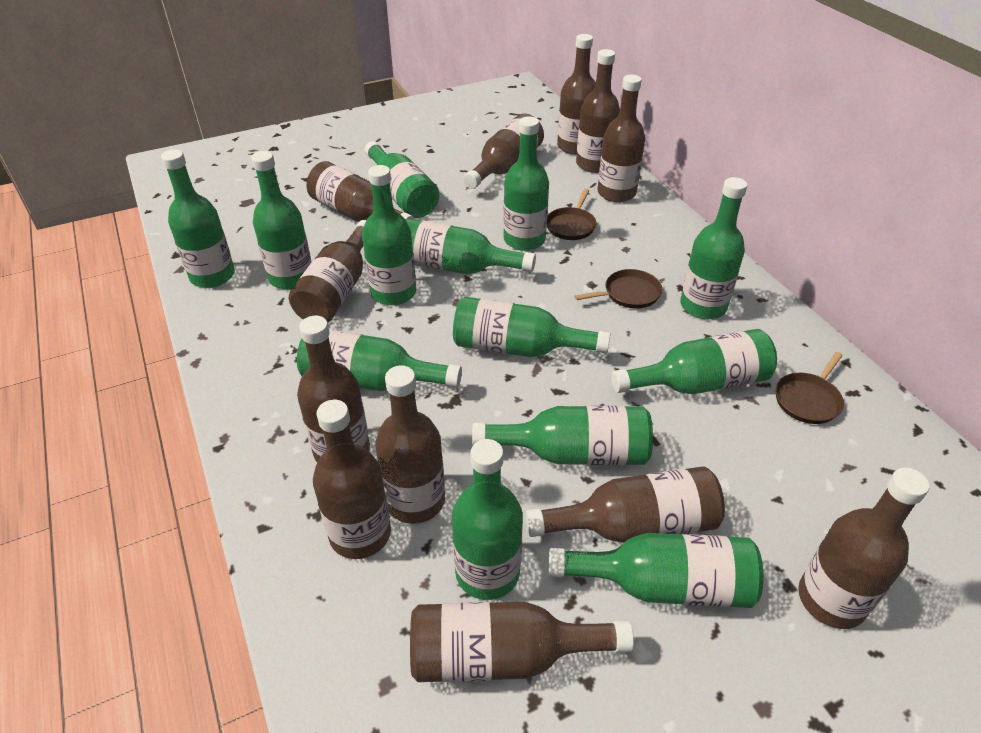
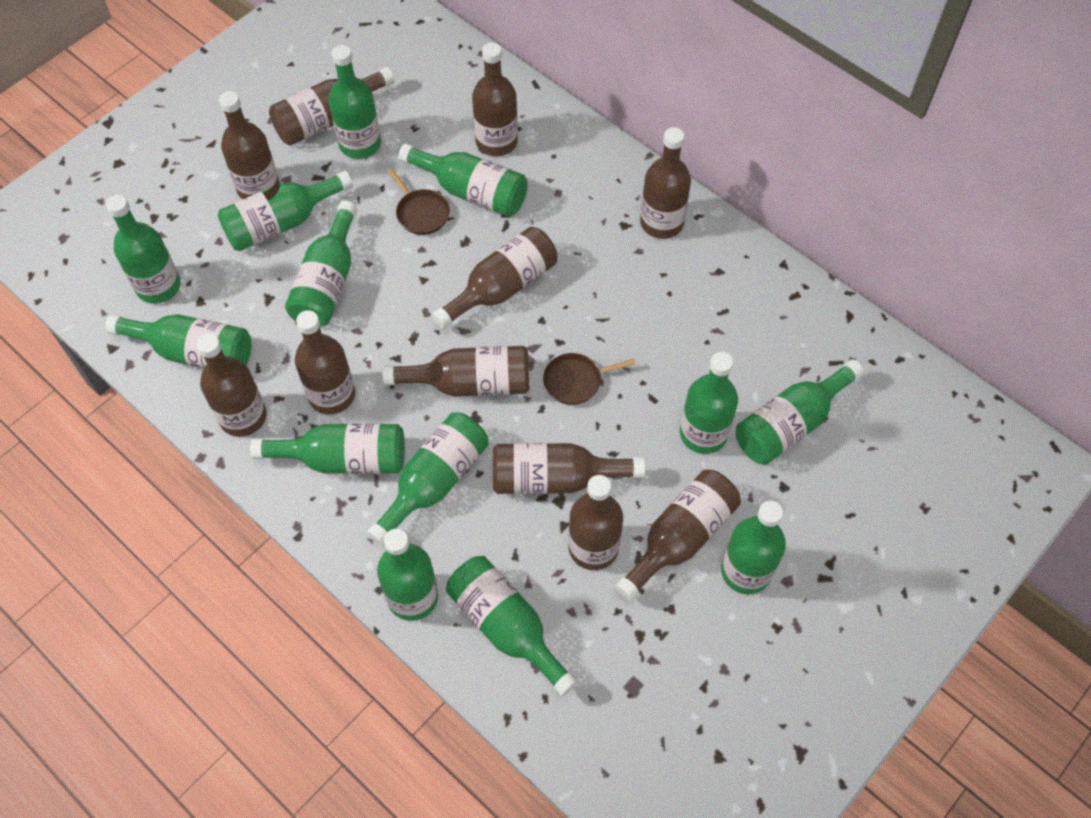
brown bottle: 12 -> 11
brown pan: 3 -> 2

